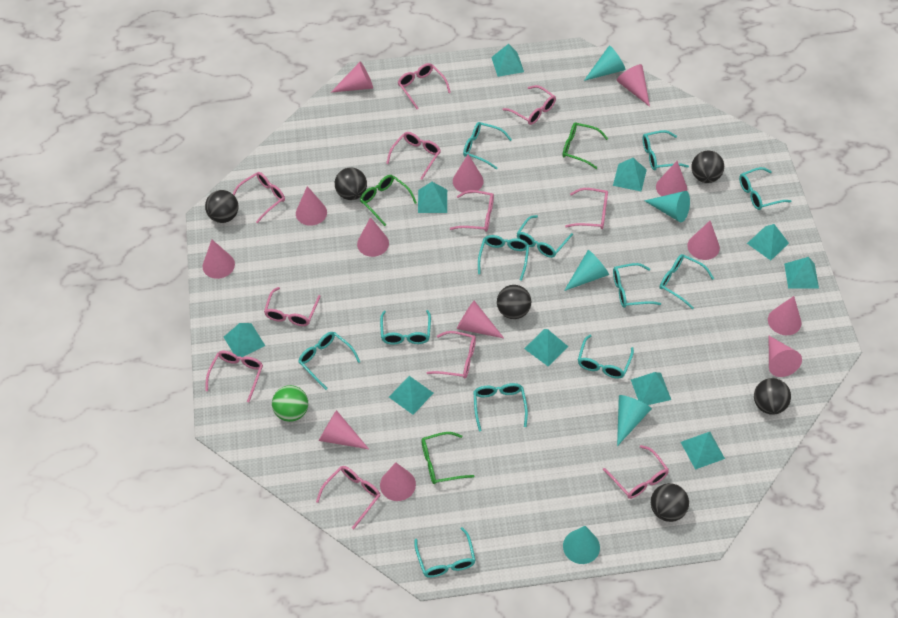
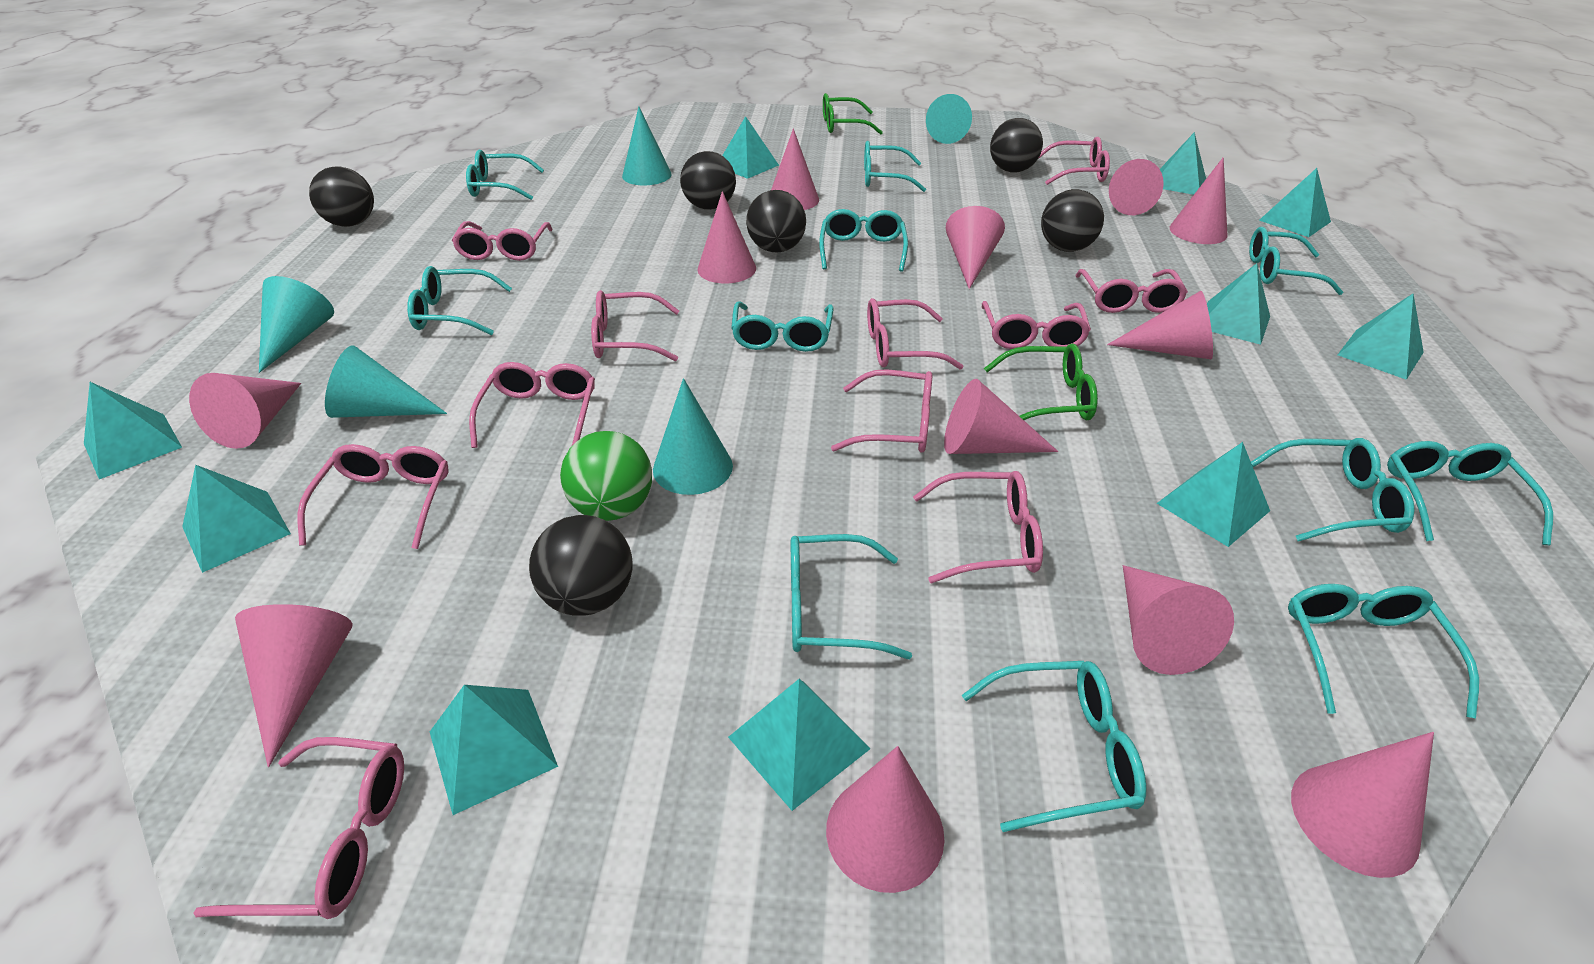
green glasses: 3 -> 2
pink cone: 13 -> 12
turquoise glasses: 12 -> 11

